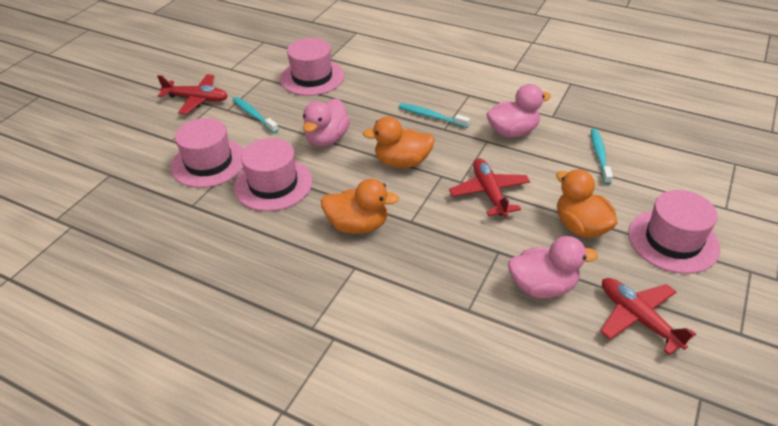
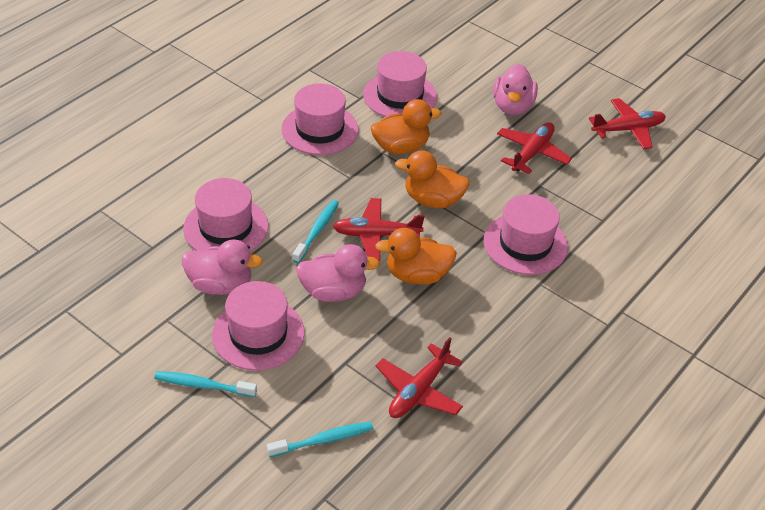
pink hat: 4 -> 5
red plane: 3 -> 4

